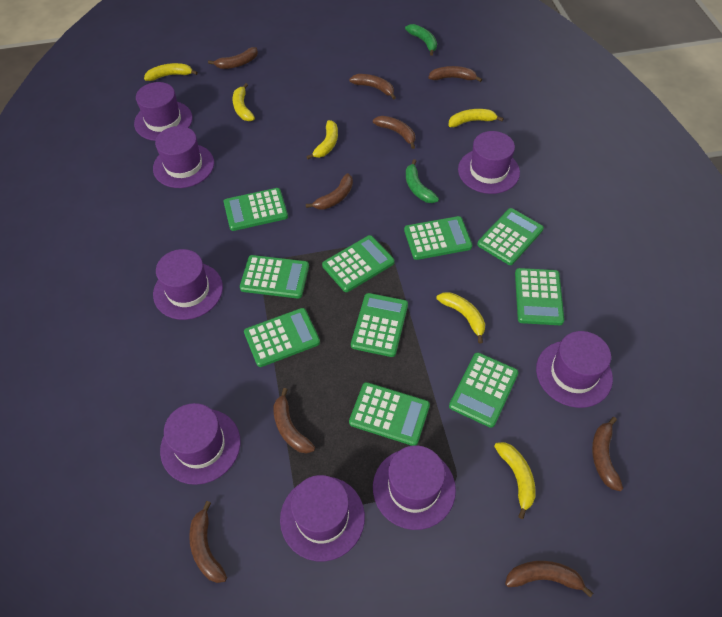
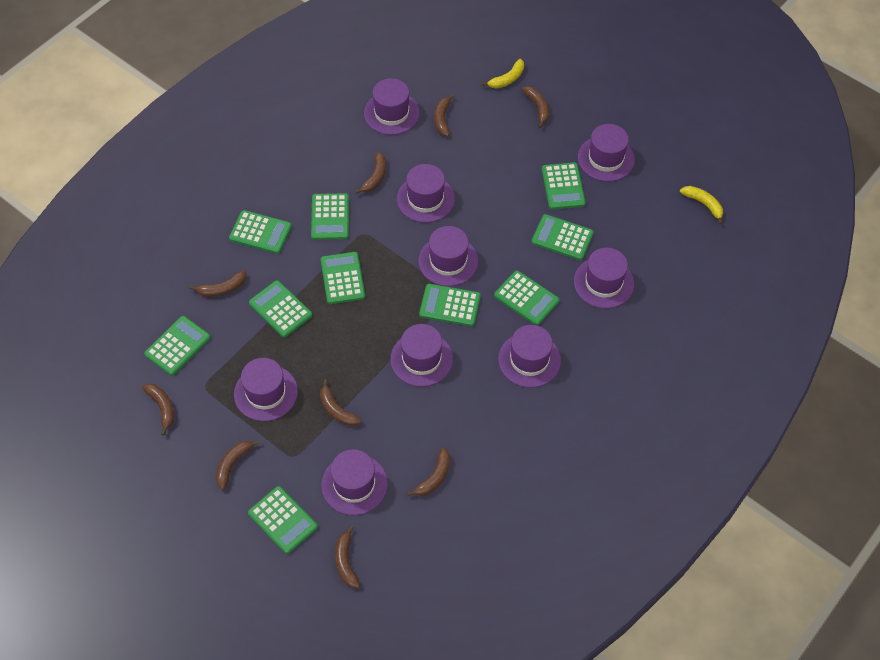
green banana: 2 -> 0
purple hat: 8 -> 9
yellow banana: 6 -> 2

